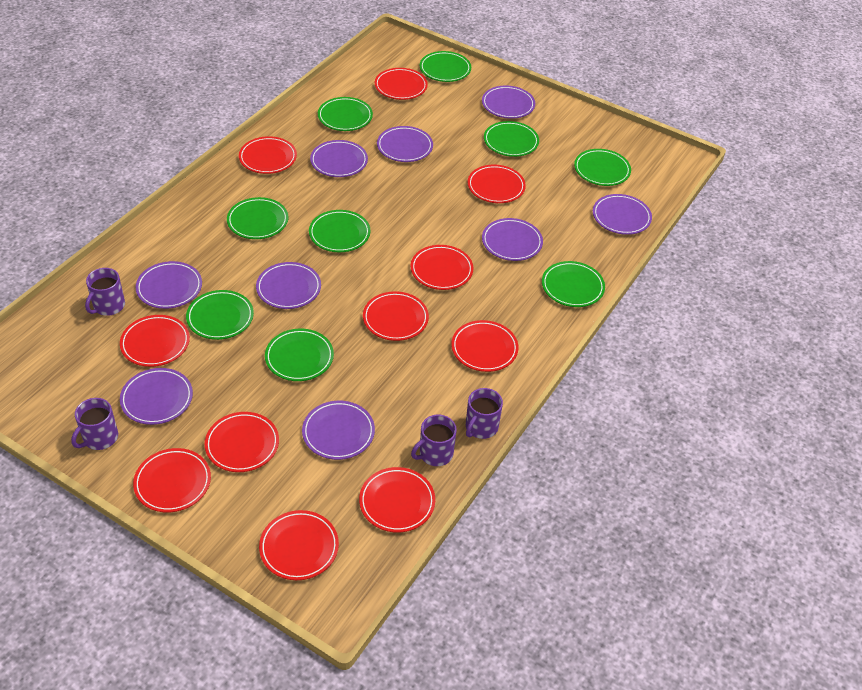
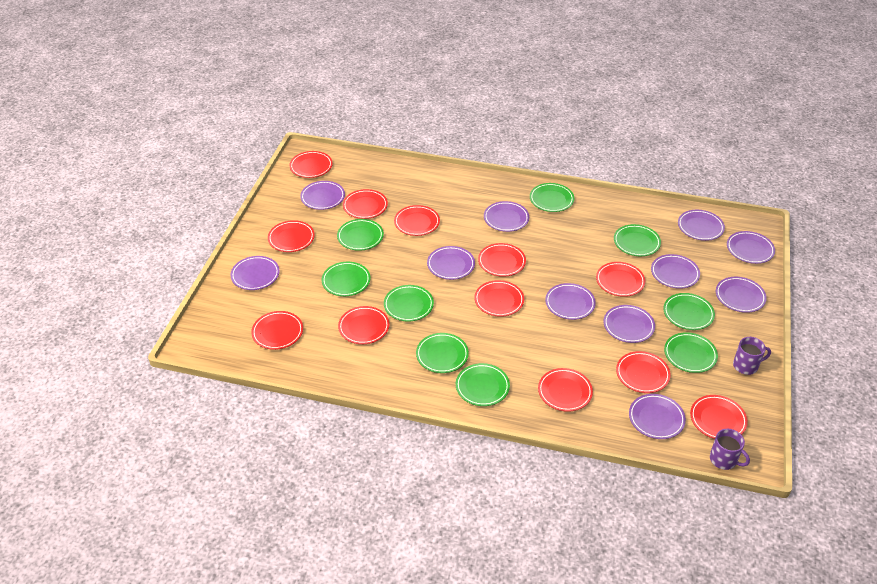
purple mug: 4 -> 2
purple plate: 9 -> 11
red plate: 11 -> 12

